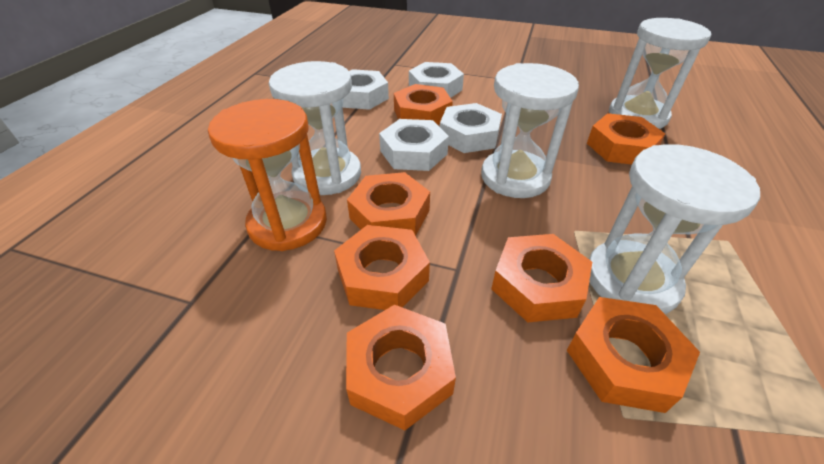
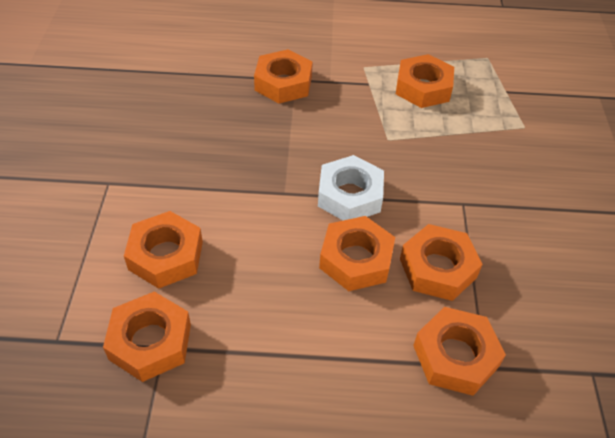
orange hourglass: 1 -> 0
white hourglass: 4 -> 0
white nut: 4 -> 1

